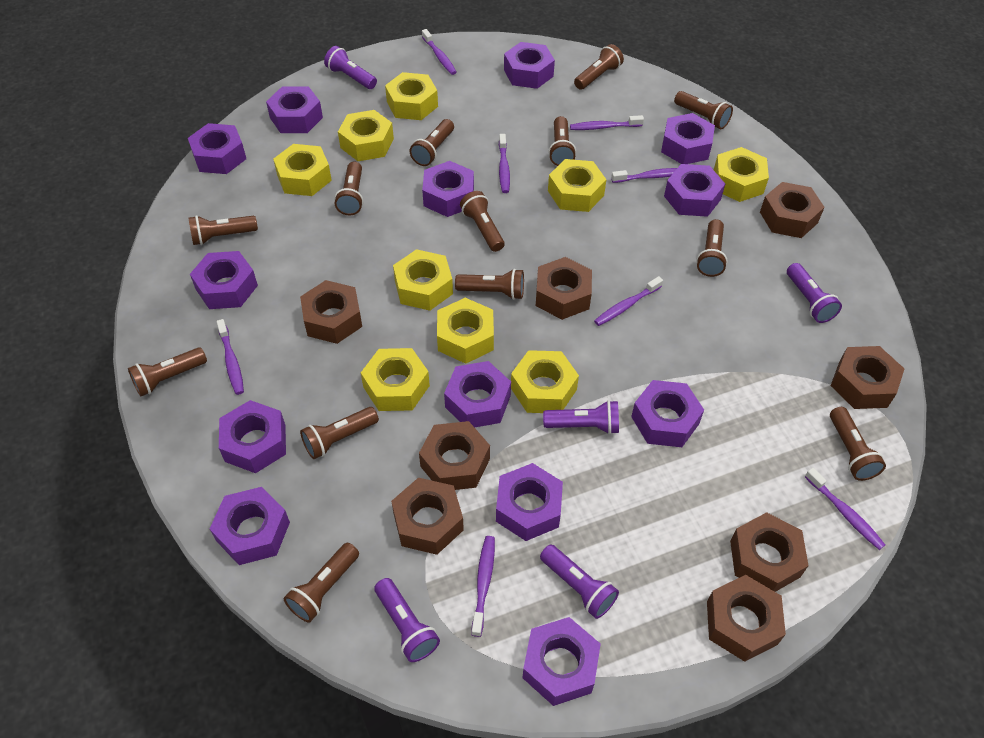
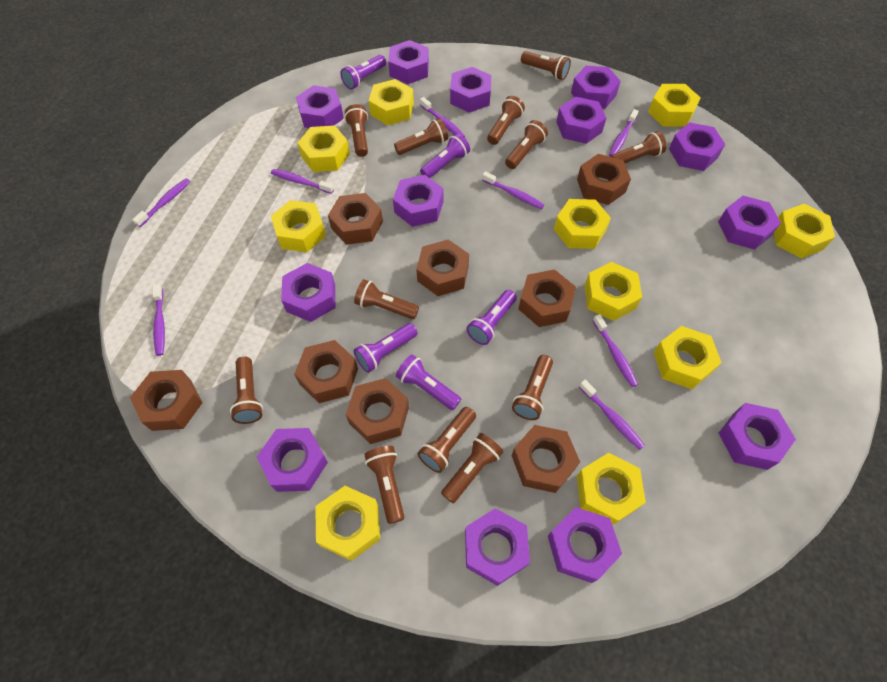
brown flashlight: 13 -> 12
yellow nut: 9 -> 10

